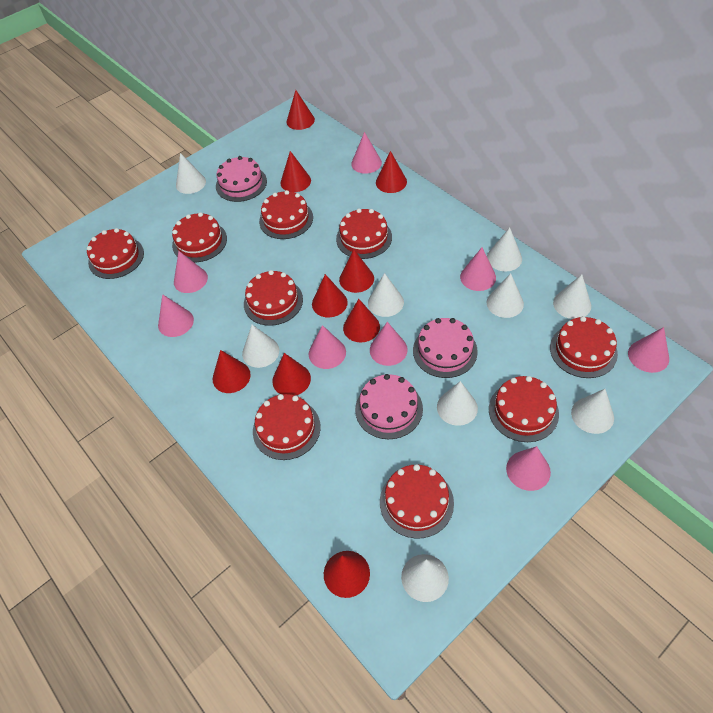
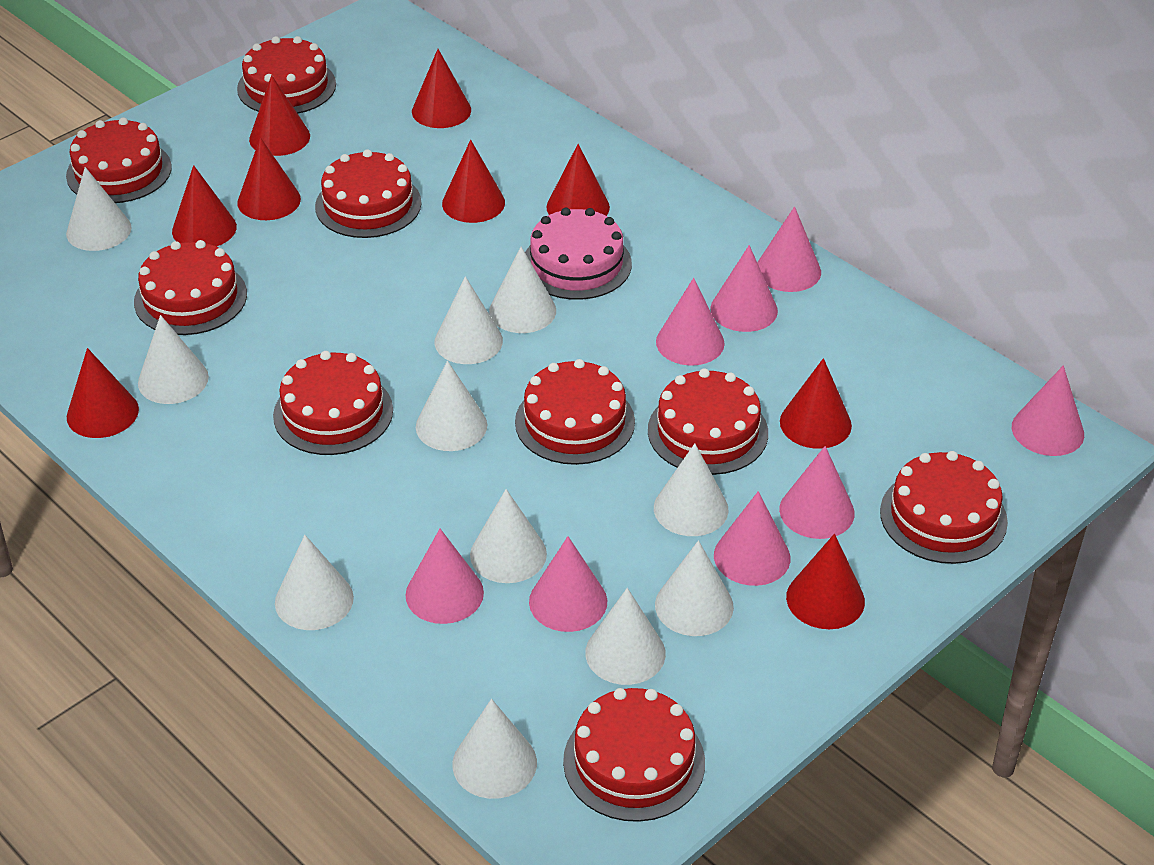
pink cake: 3 -> 1
white cone: 9 -> 11

